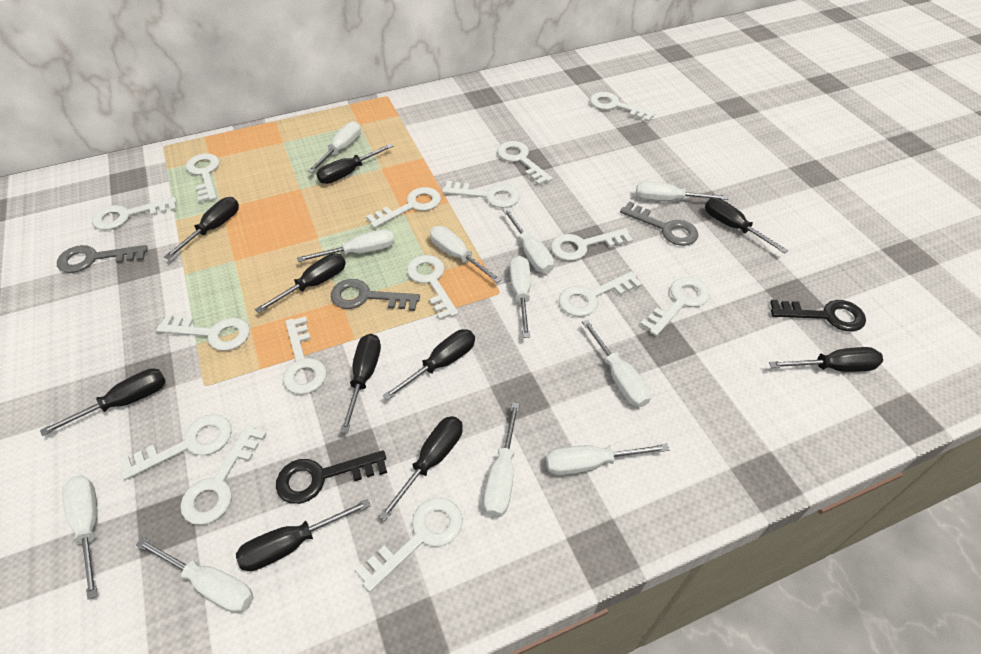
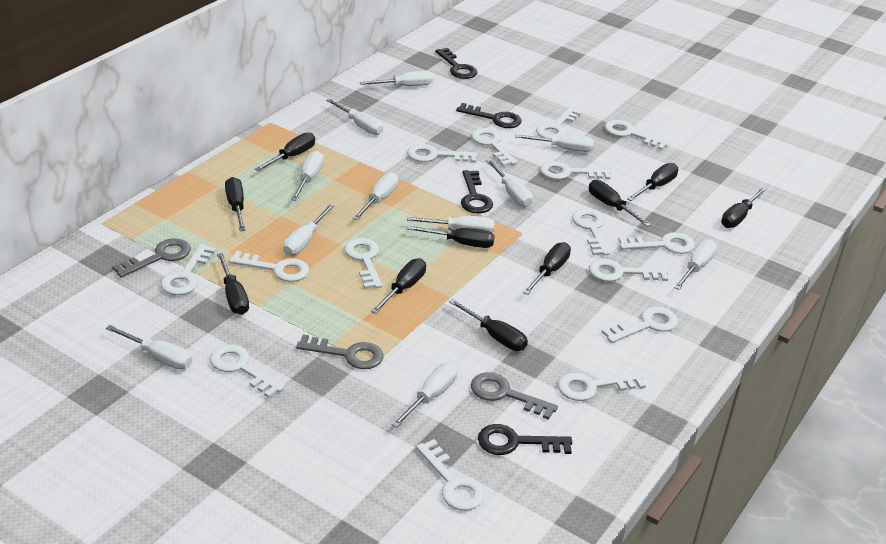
black key: 2 -> 4

